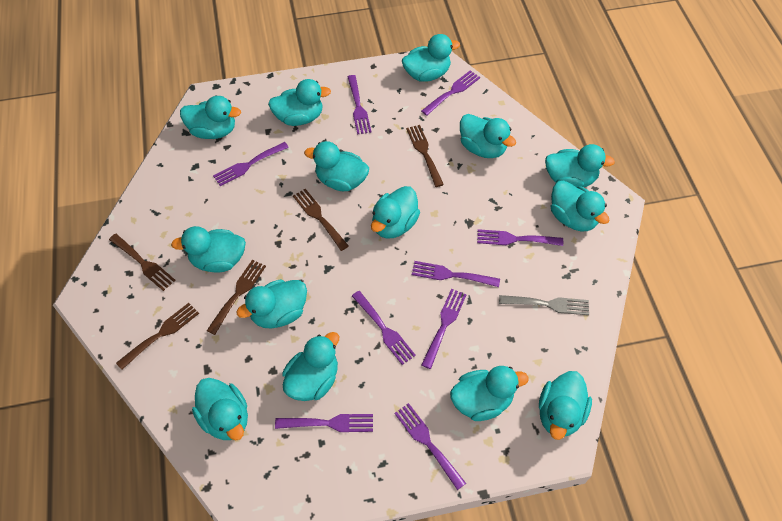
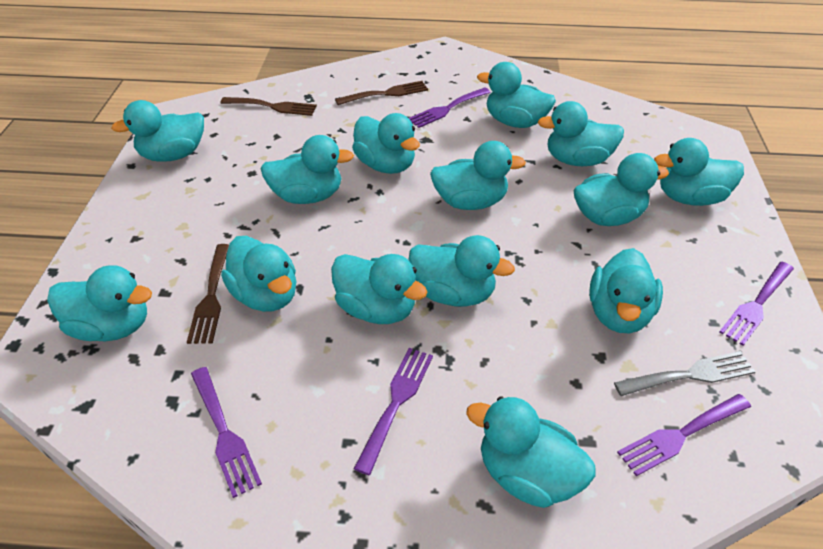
brown fork: 5 -> 3
purple fork: 9 -> 5

